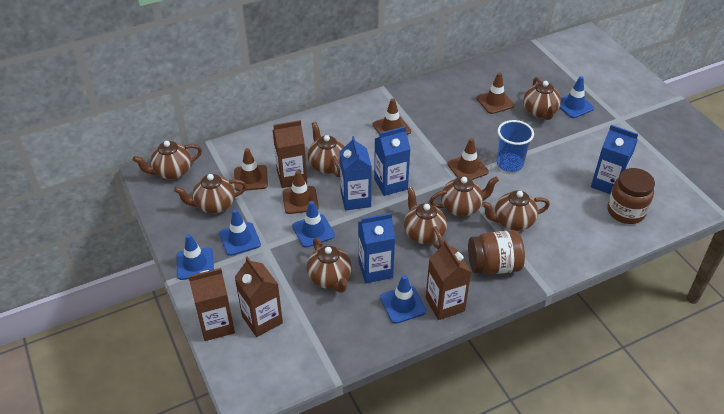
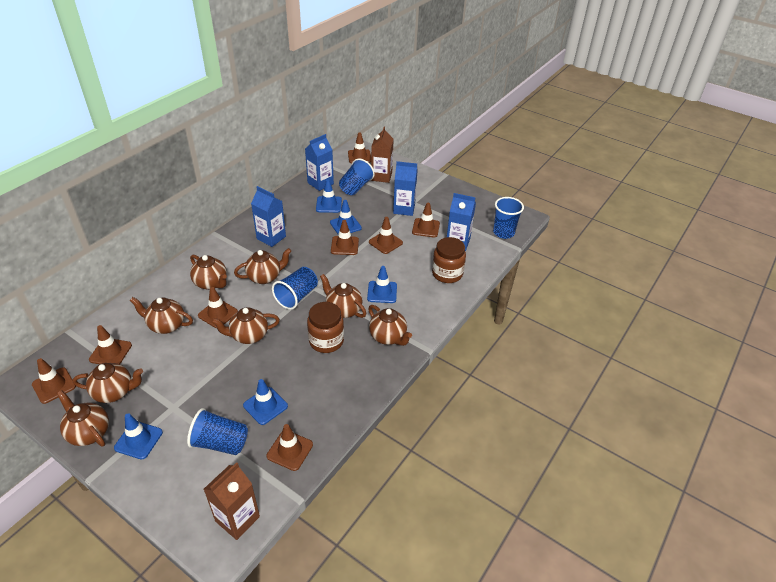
blue cup: 1 -> 4
brown carton: 4 -> 2
brown traffic cone: 5 -> 8

